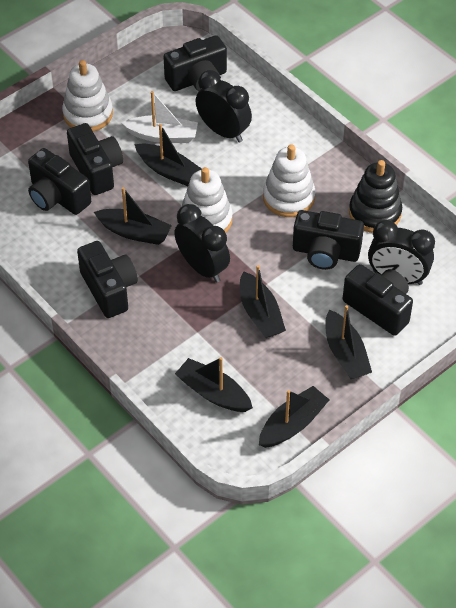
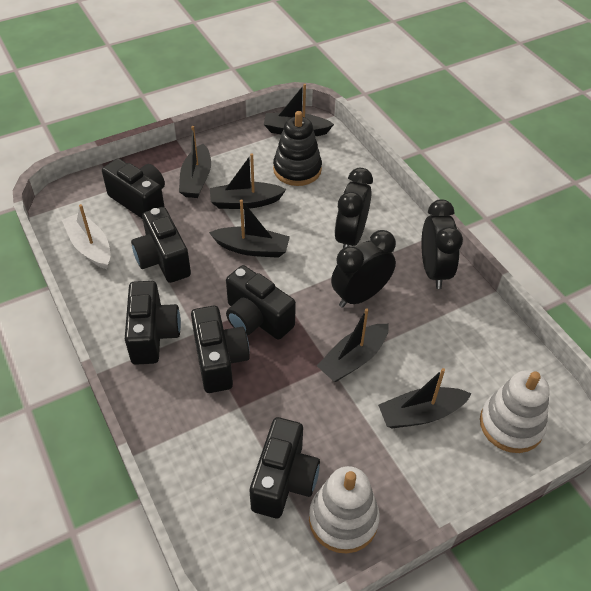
white stacking toy: 3 -> 2

